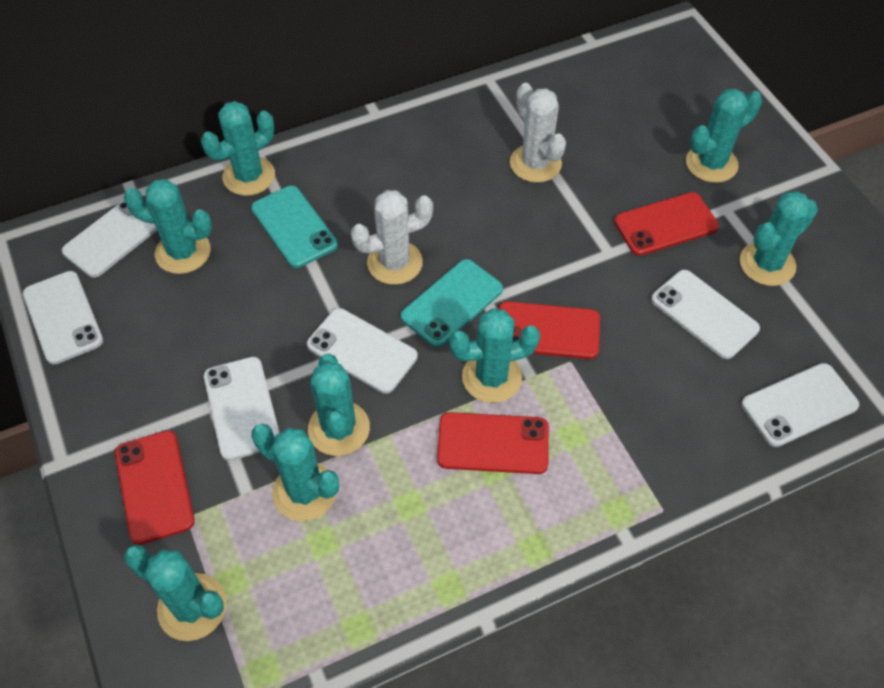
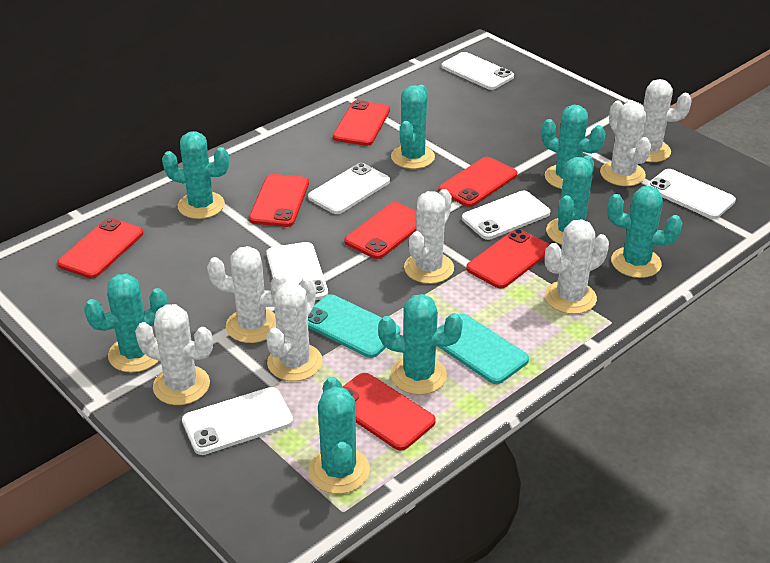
red phone: 4 -> 7
white cactus: 2 -> 7

